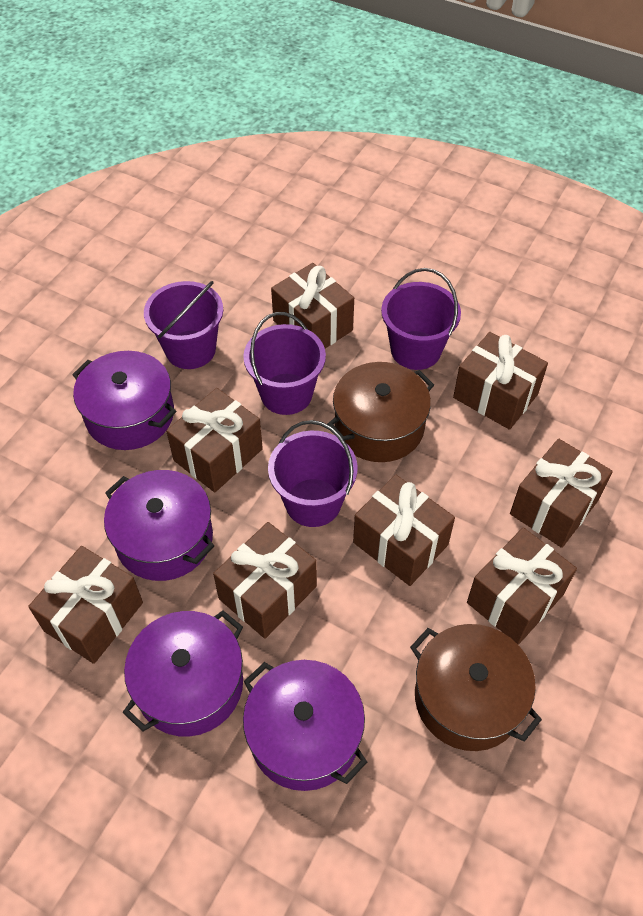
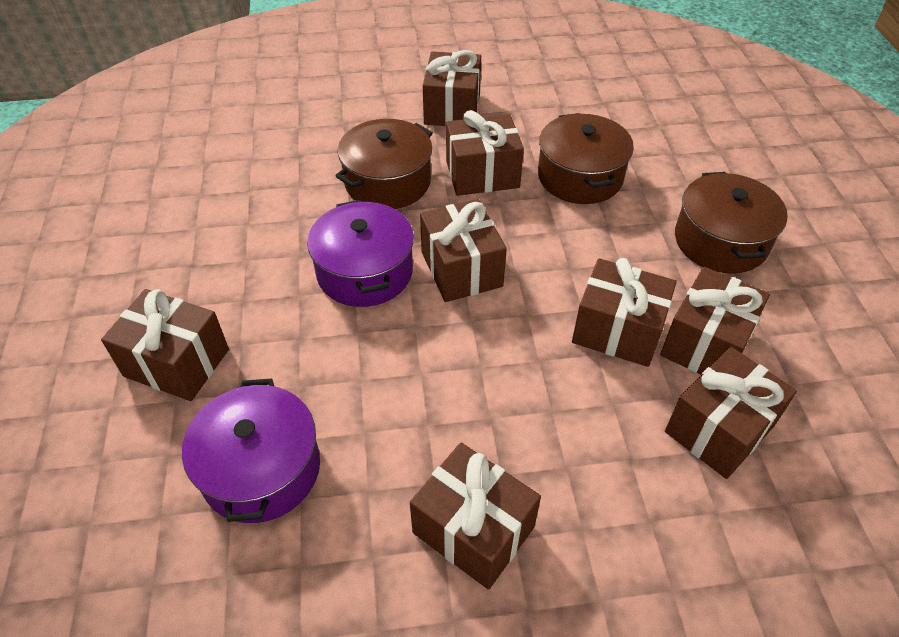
brown pot: 2 -> 3
purple bucket: 4 -> 0
purple pot: 4 -> 2

